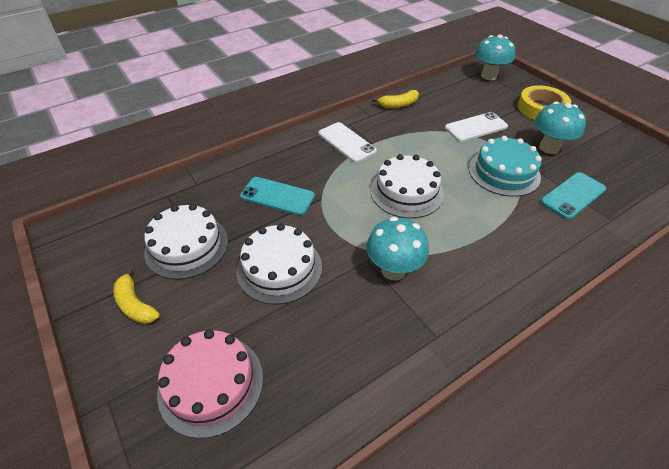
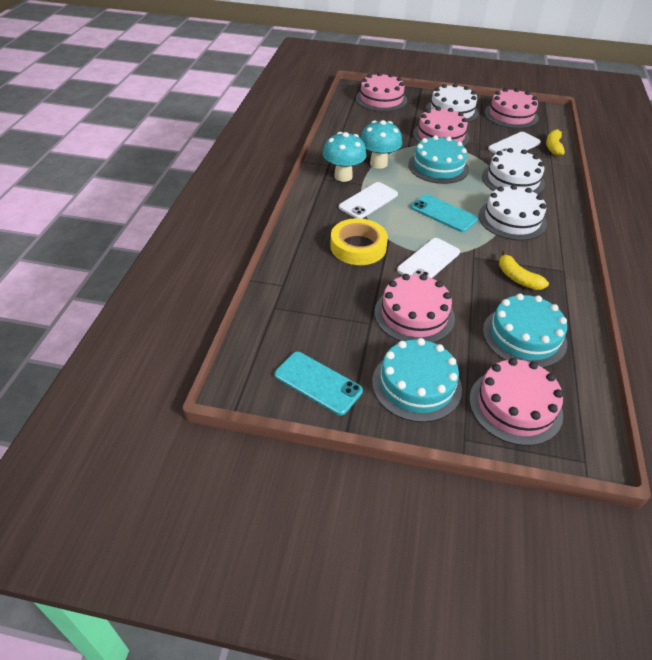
pink cake: 1 -> 5
turquoise cake: 1 -> 3
turquoise mushroom: 3 -> 2
white phone: 2 -> 3

